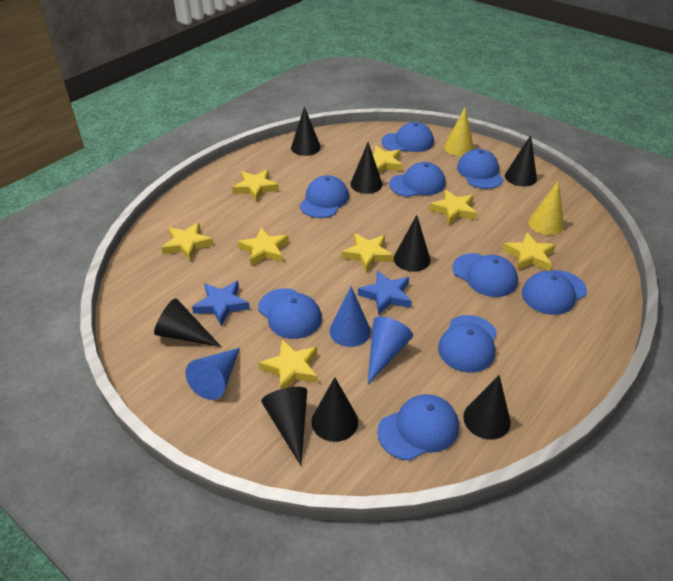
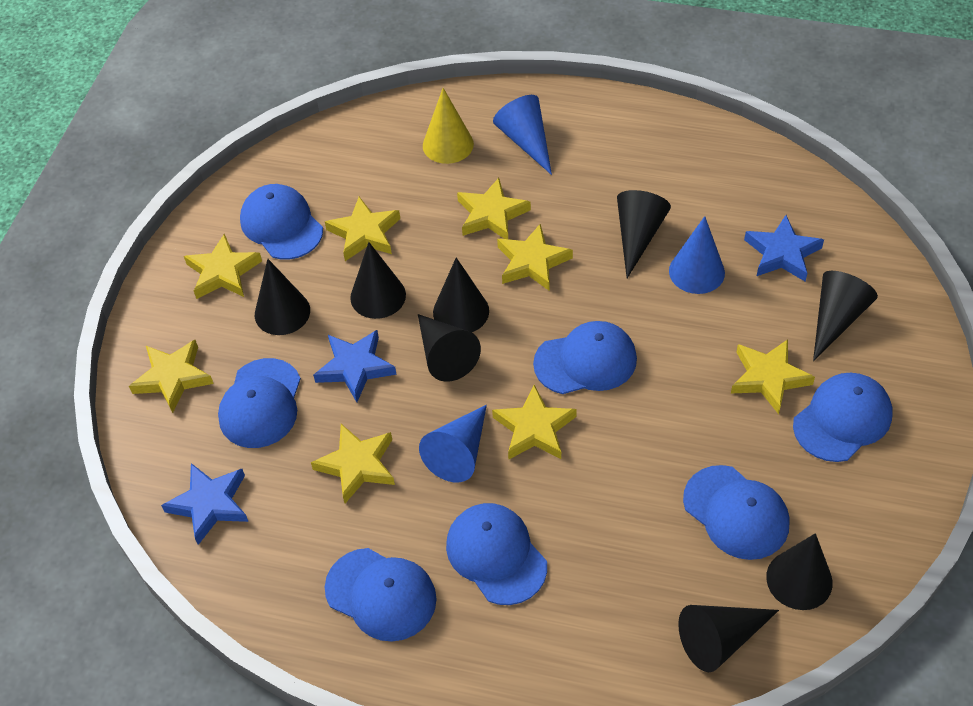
blue cap: 9 -> 7
blue star: 2 -> 3
yellow cone: 2 -> 1

